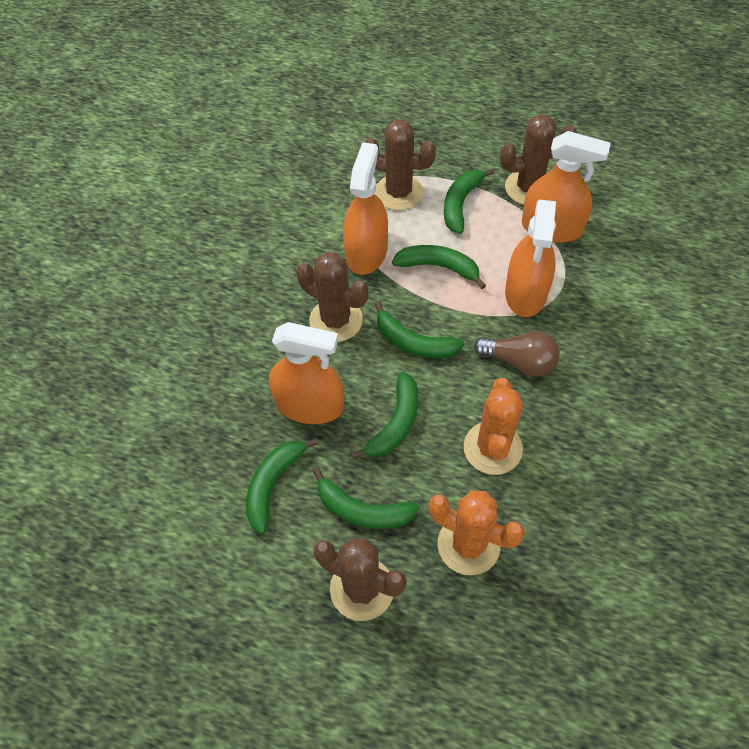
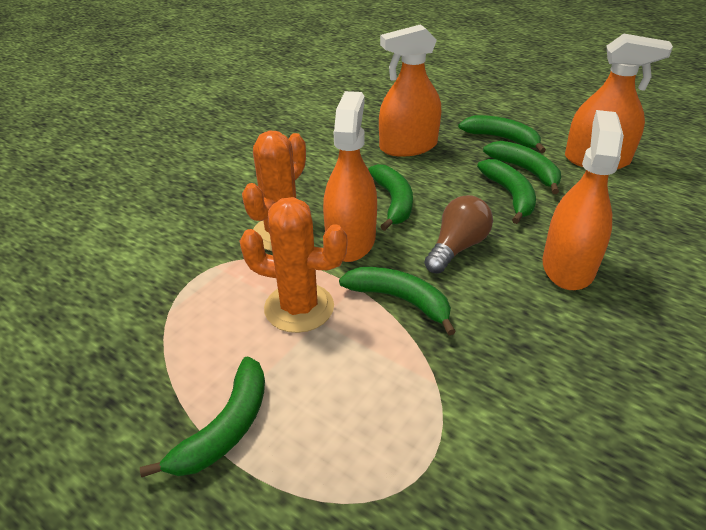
brown cactus: 4 -> 0

